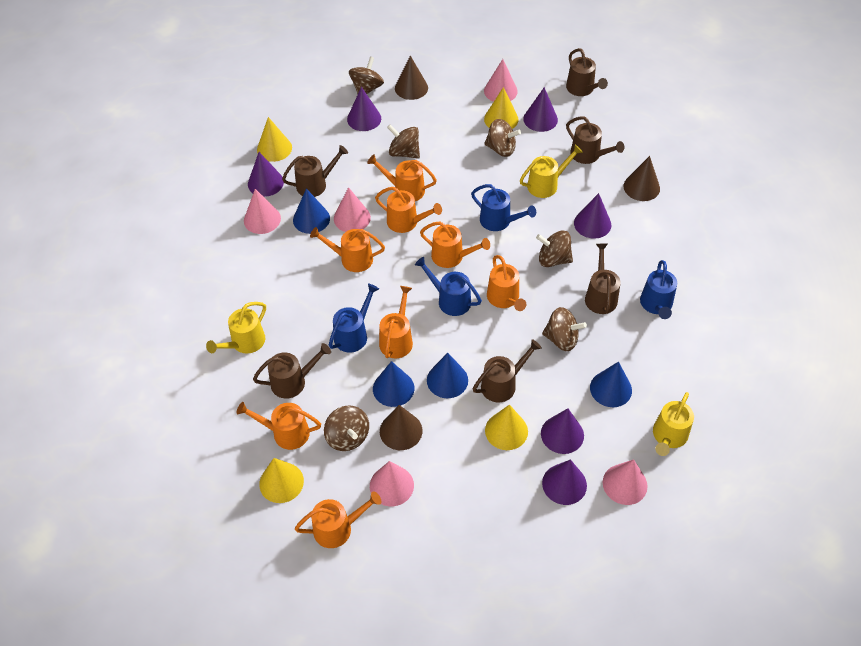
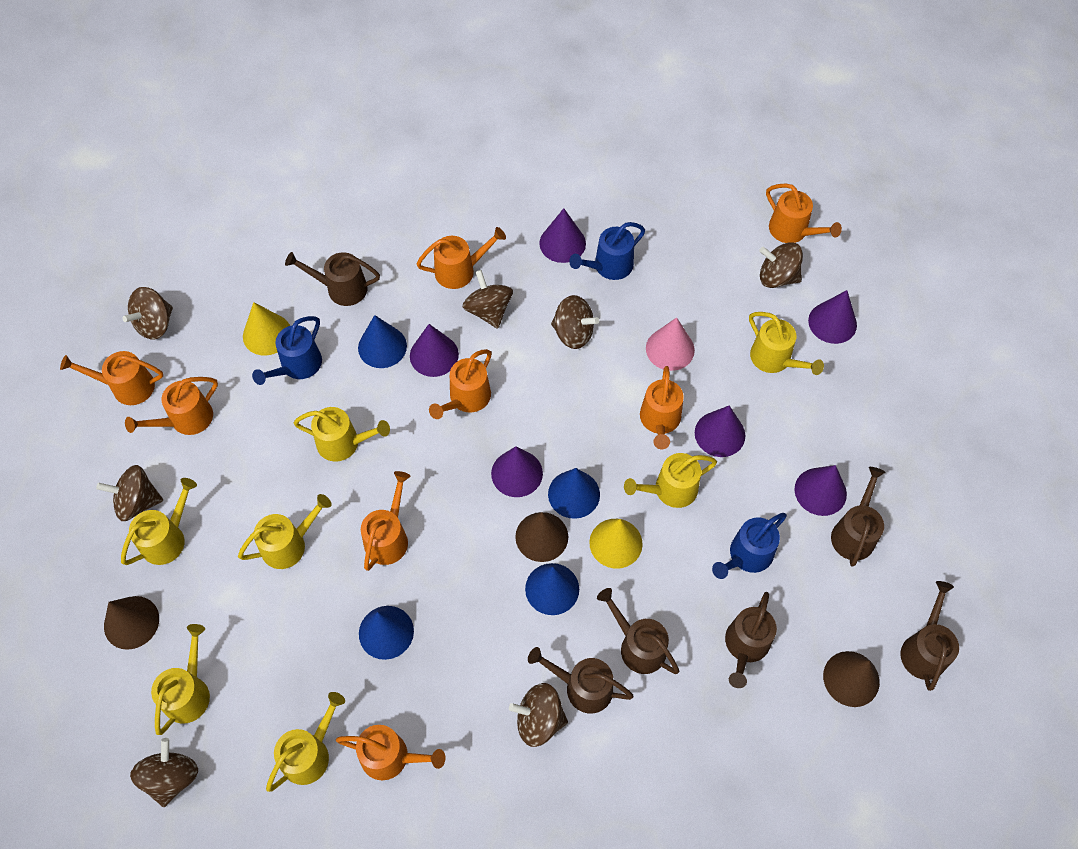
blue watering can: 4 -> 3
brown spinning top: 6 -> 7
pink cone: 5 -> 1
yellow cone: 4 -> 2
yellow watering can: 3 -> 7

